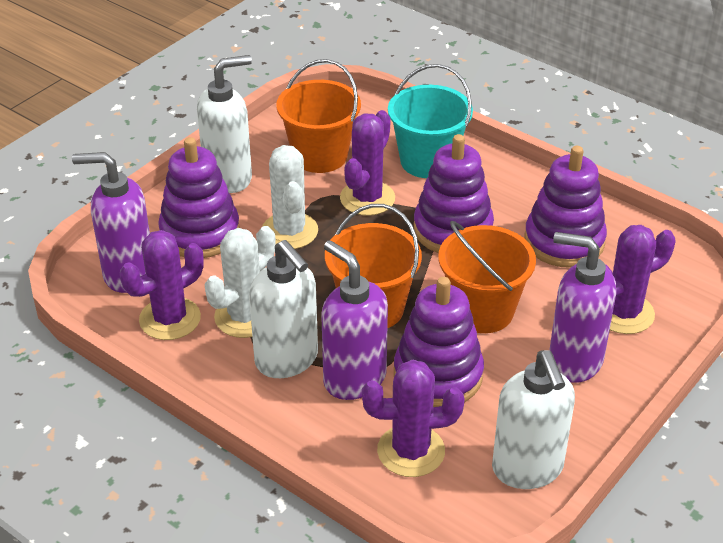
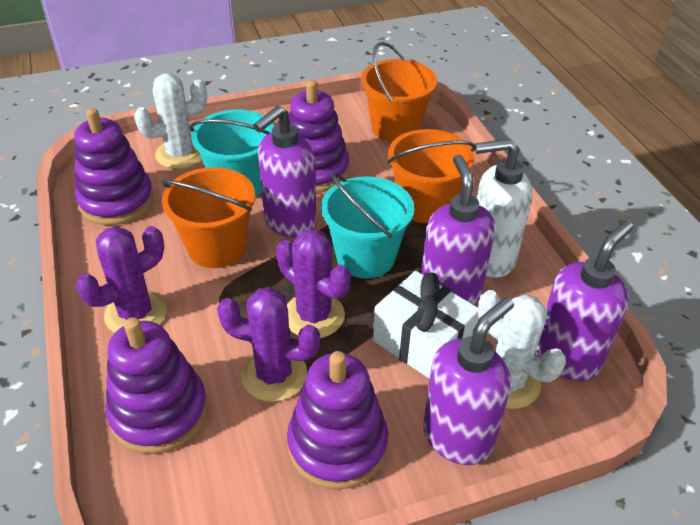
purple cactus: 4 -> 3
purple soap dispenser: 3 -> 4
turquoise bucket: 1 -> 2
white gift: 0 -> 1
white soap dispenser: 3 -> 1

